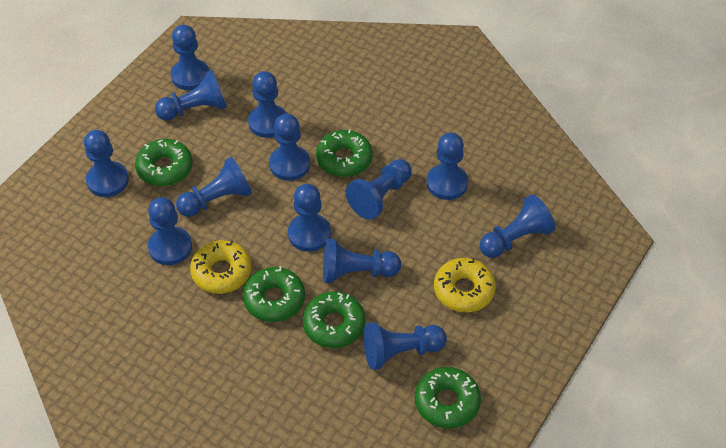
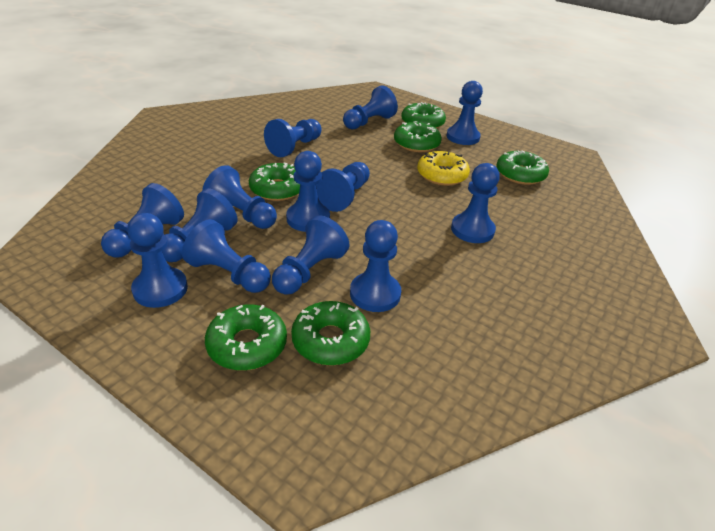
green donut: 5 -> 6
yellow donut: 2 -> 1

